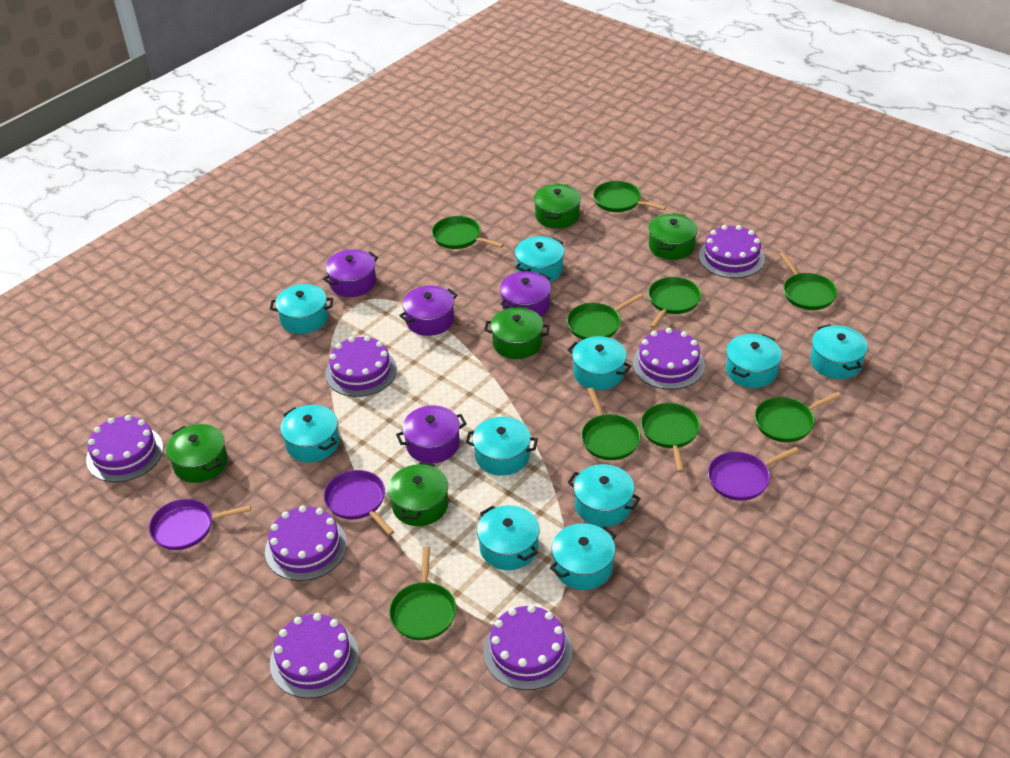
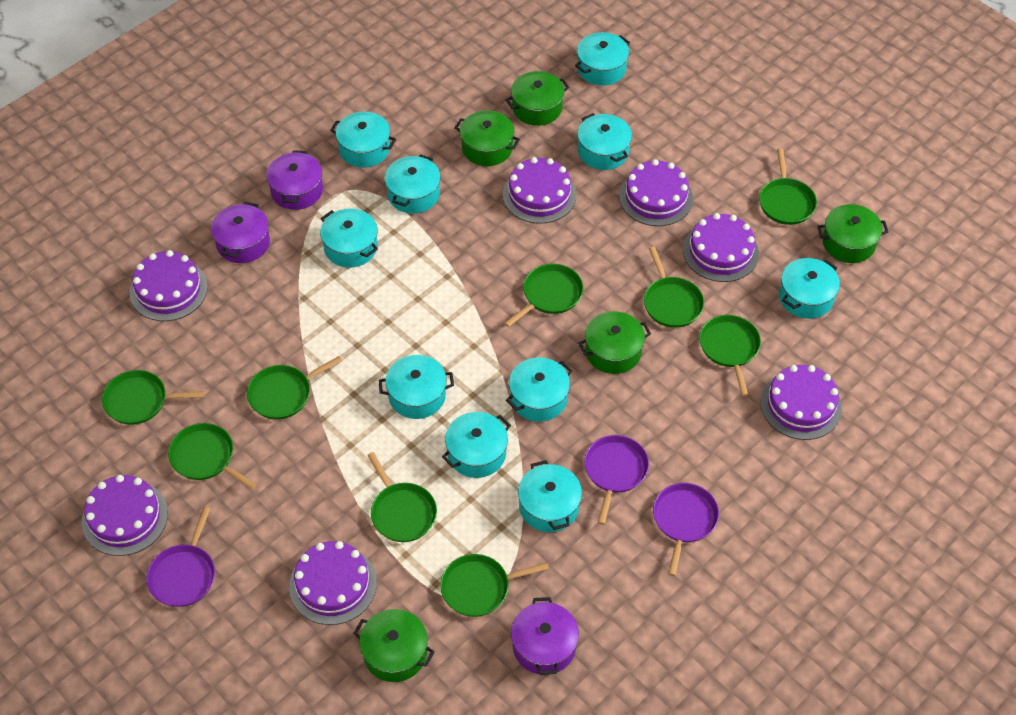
purple pot: 4 -> 3

